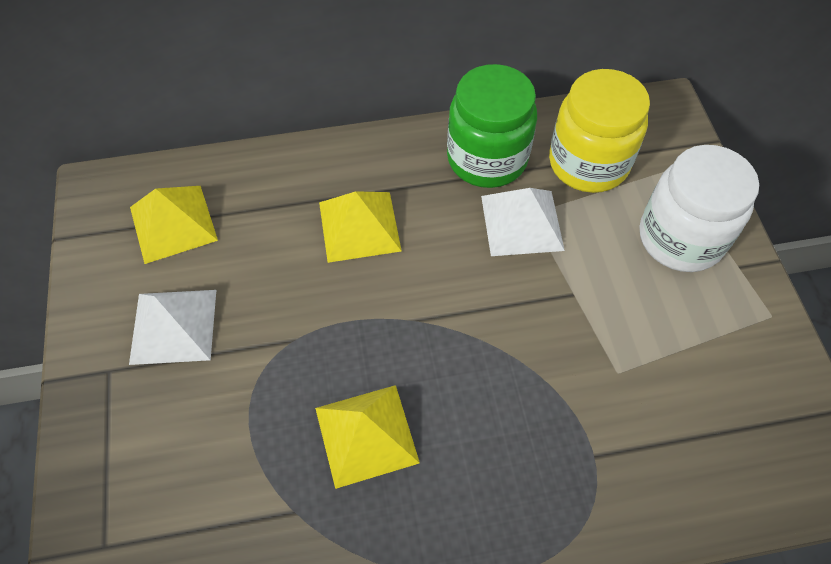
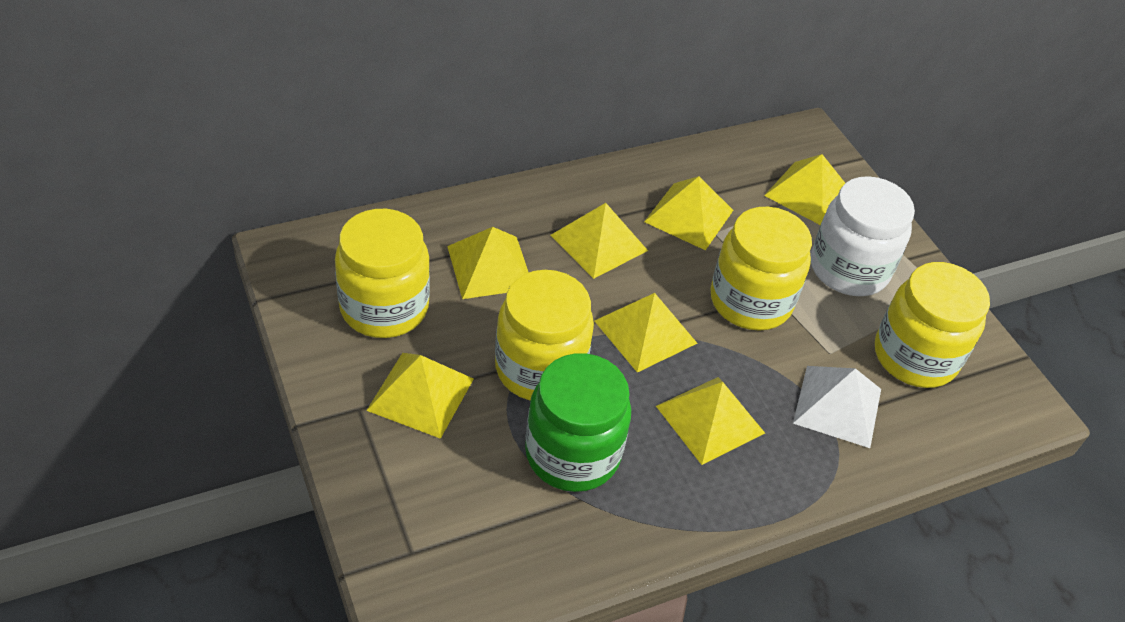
white pyramid: 2 -> 1
yellow jar: 1 -> 4
yellow pyramid: 3 -> 7

